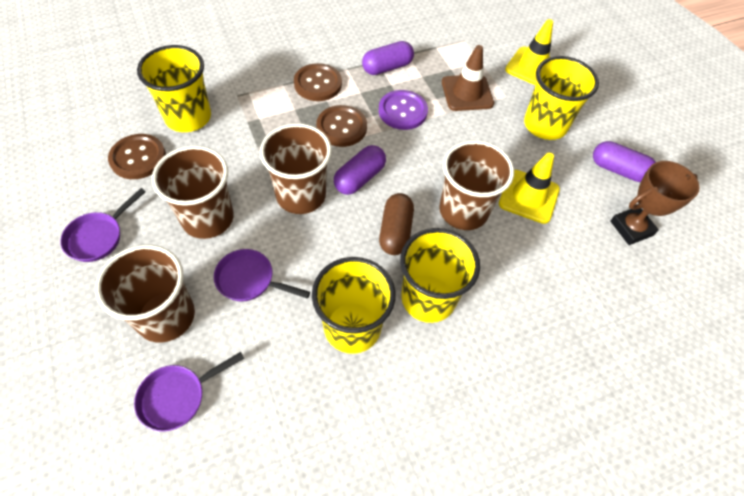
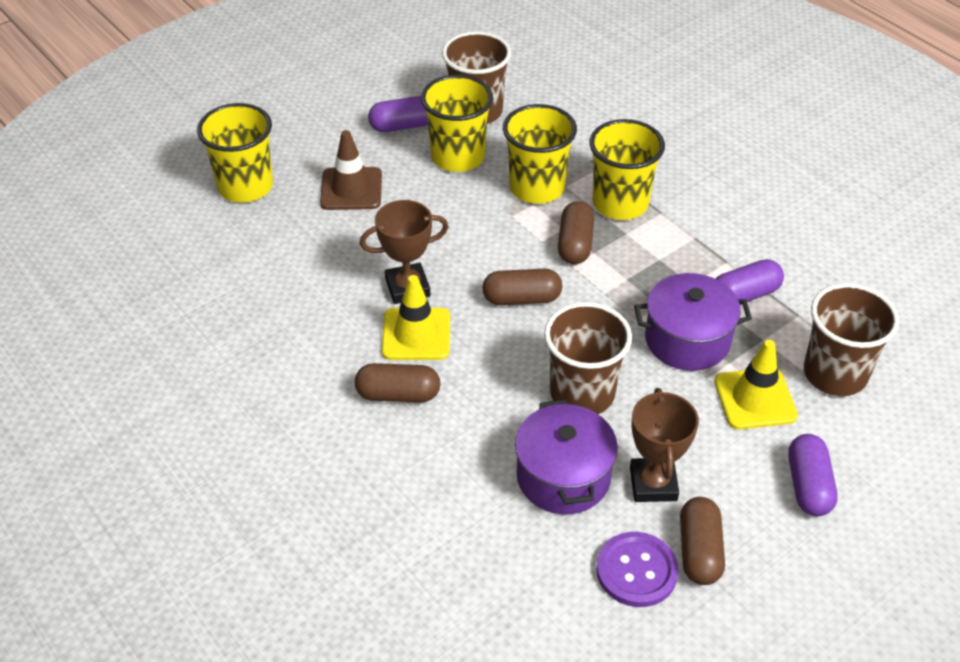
brown button: 3 -> 0
brown capsule: 1 -> 4
brown cup: 4 -> 3
brown trophy: 1 -> 2
purple pan: 3 -> 0
purple pot: 0 -> 2

